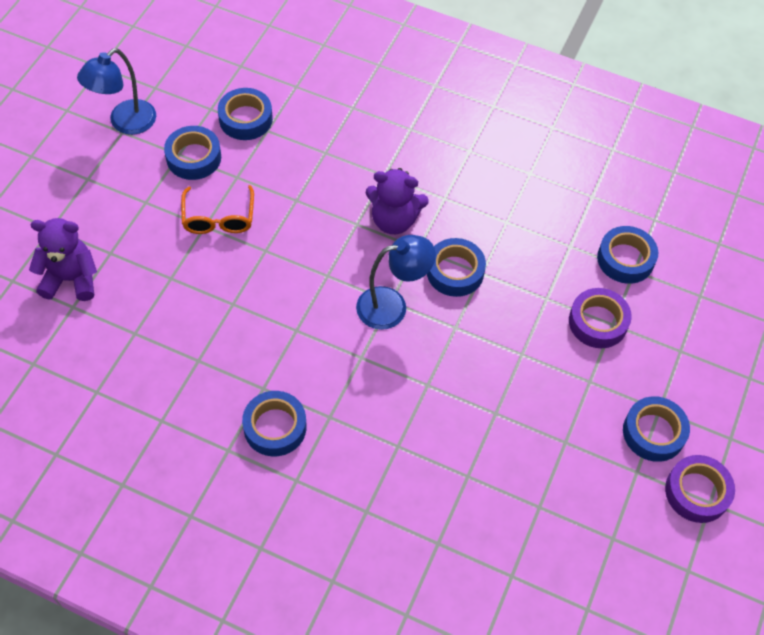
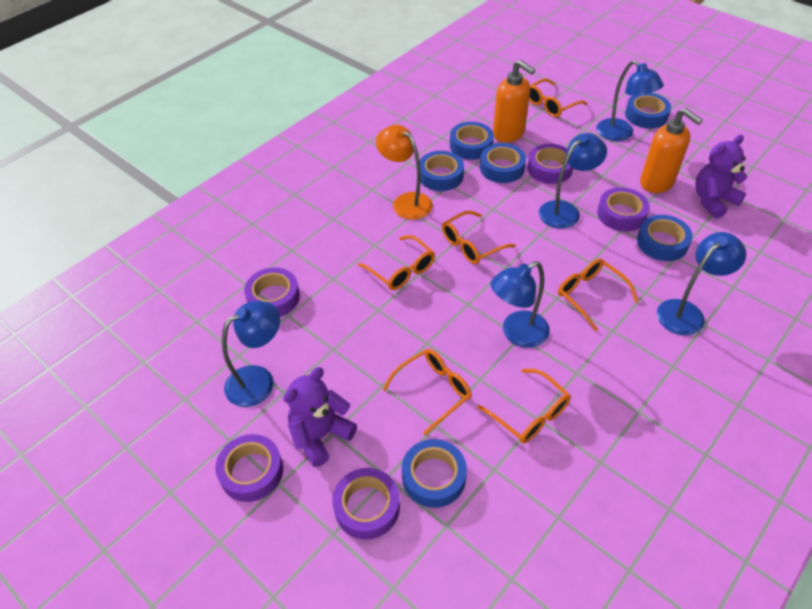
blue lamp: 2 -> 5
orange glasses: 1 -> 6
orange lamp: 0 -> 1
orange soap dispenser: 0 -> 2
purple tape: 2 -> 5

